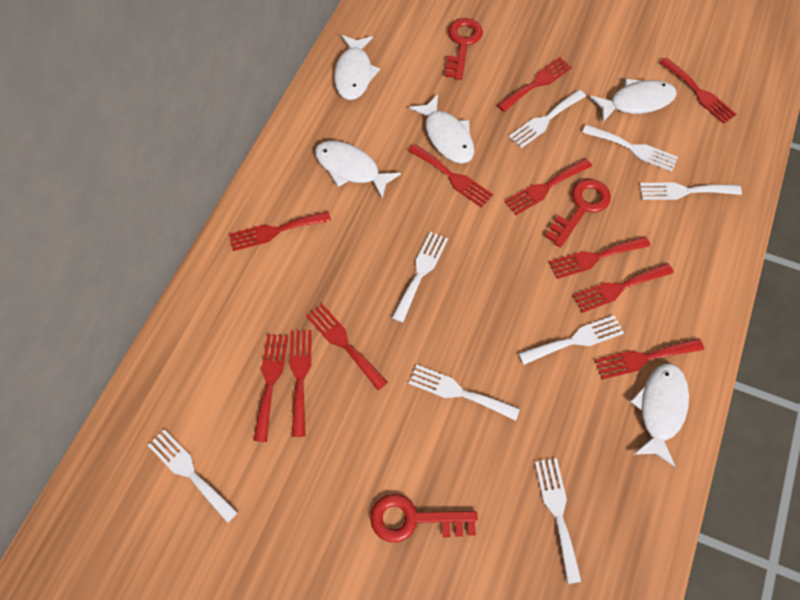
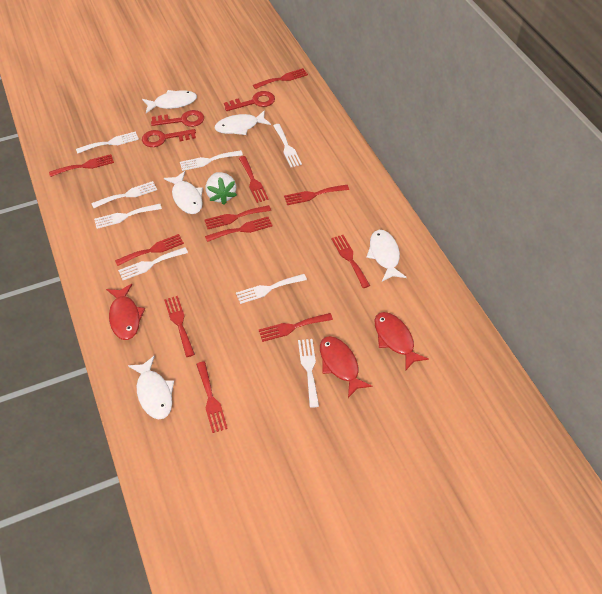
red fish: 0 -> 3
white strawberry: 0 -> 1

